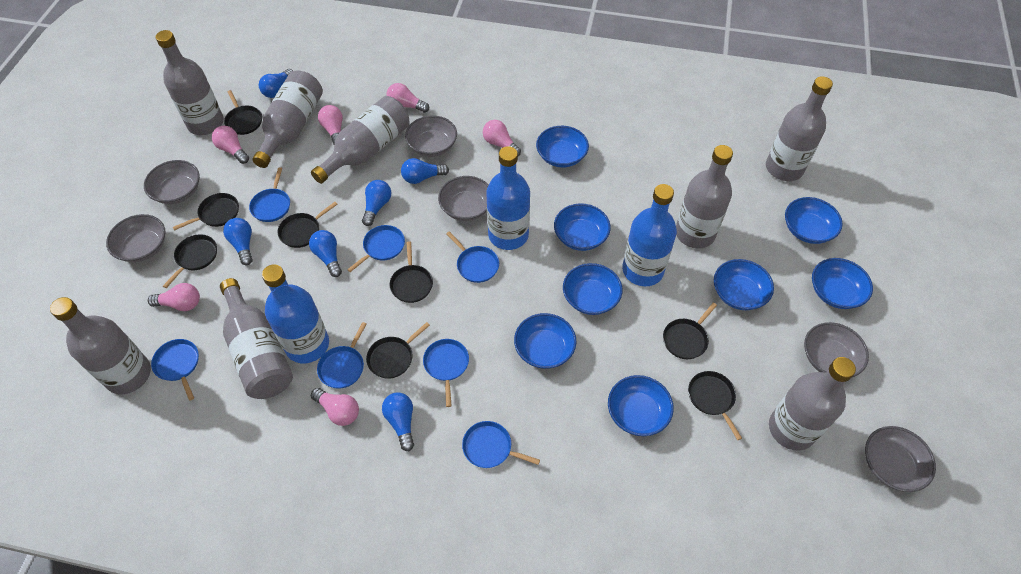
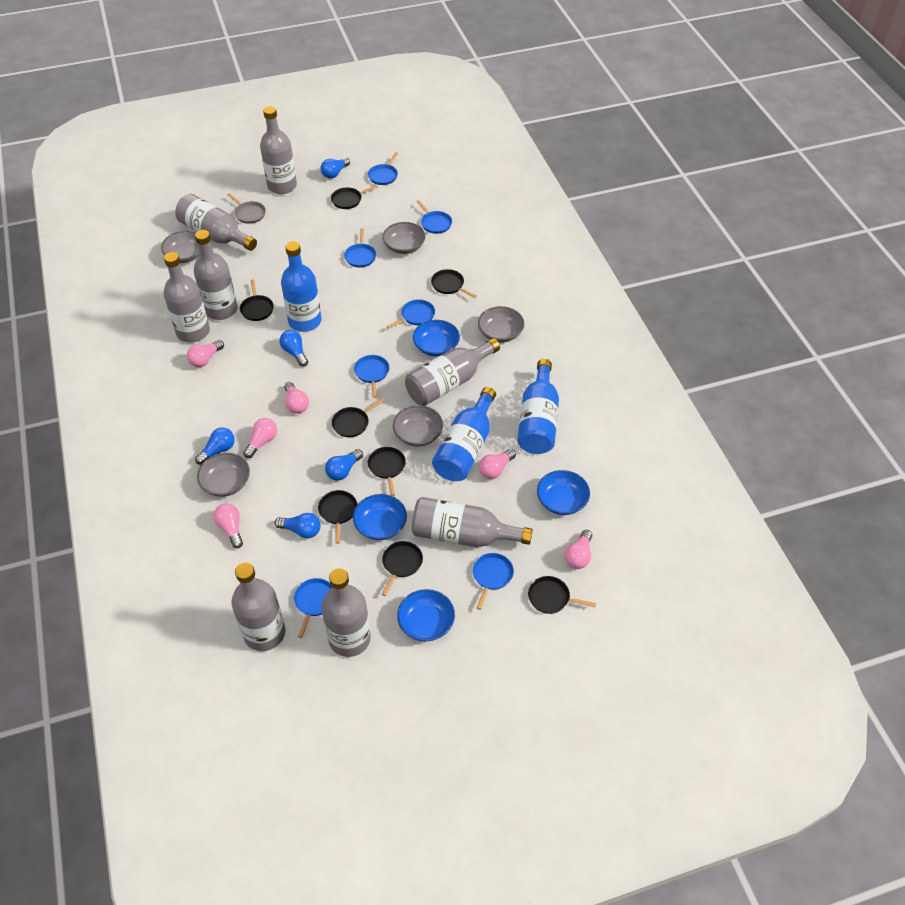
blue bowl: 8 -> 4
blue light bulb: 6 -> 5
grey bowl: 6 -> 5
grey pan: 0 -> 1

